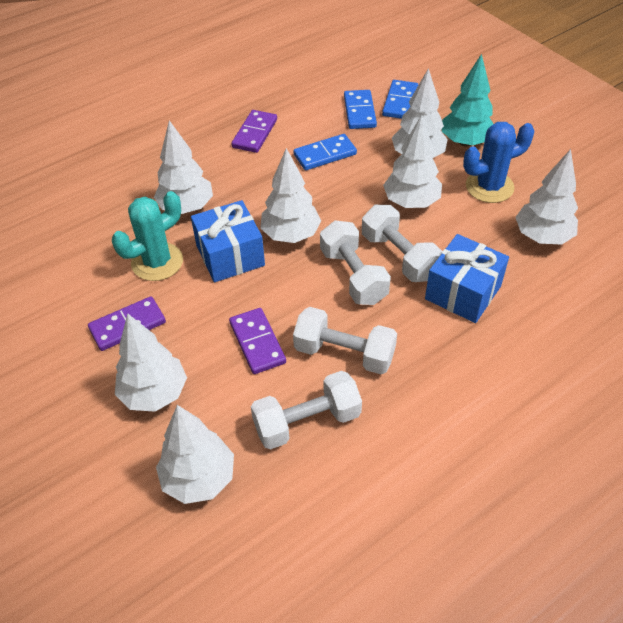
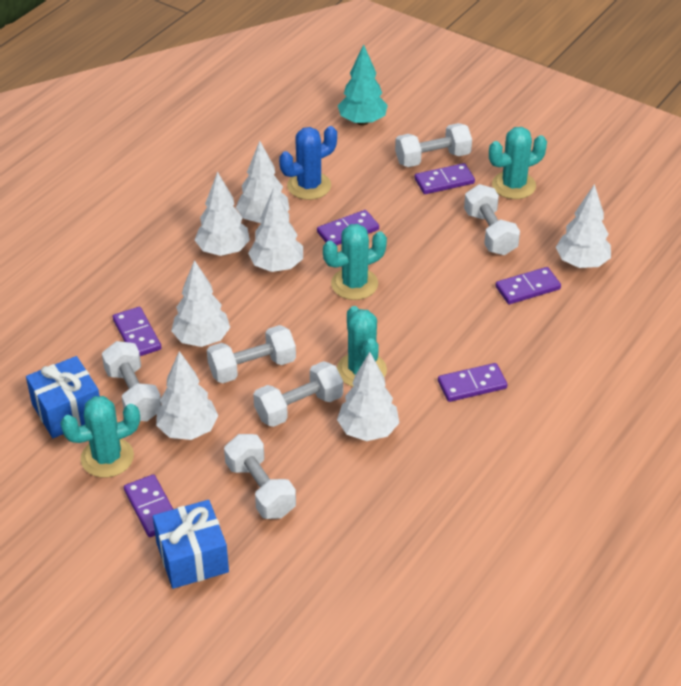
blue domino: 3 -> 0
purple domino: 3 -> 6
turquoise cactus: 1 -> 4
white dumbbell: 4 -> 6

